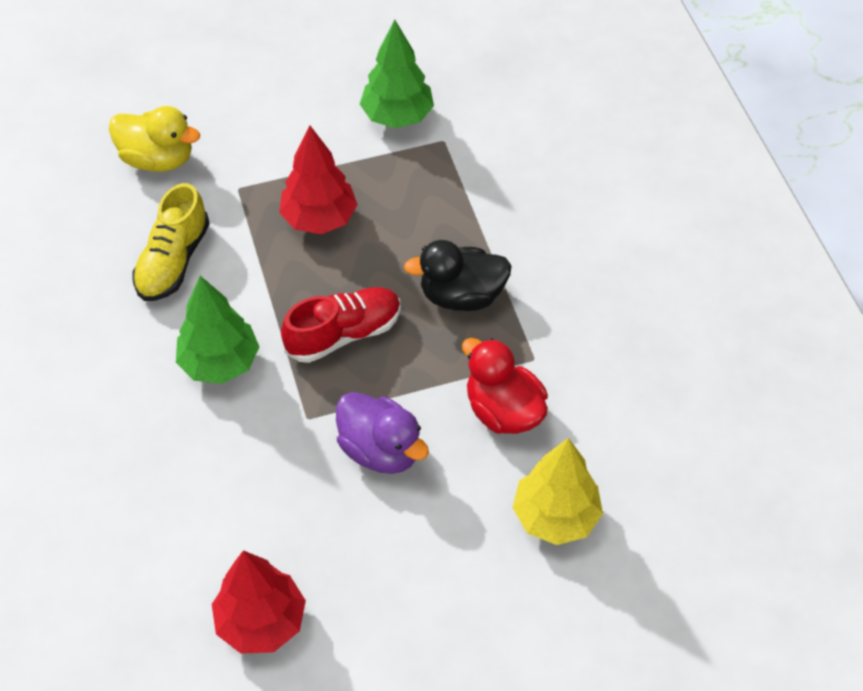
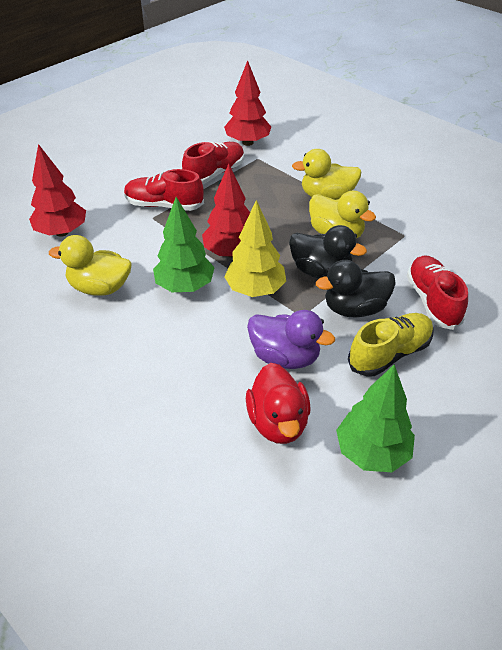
black duck: 1 -> 2
red shoe: 1 -> 3
red tree: 2 -> 3
yellow duck: 1 -> 3

